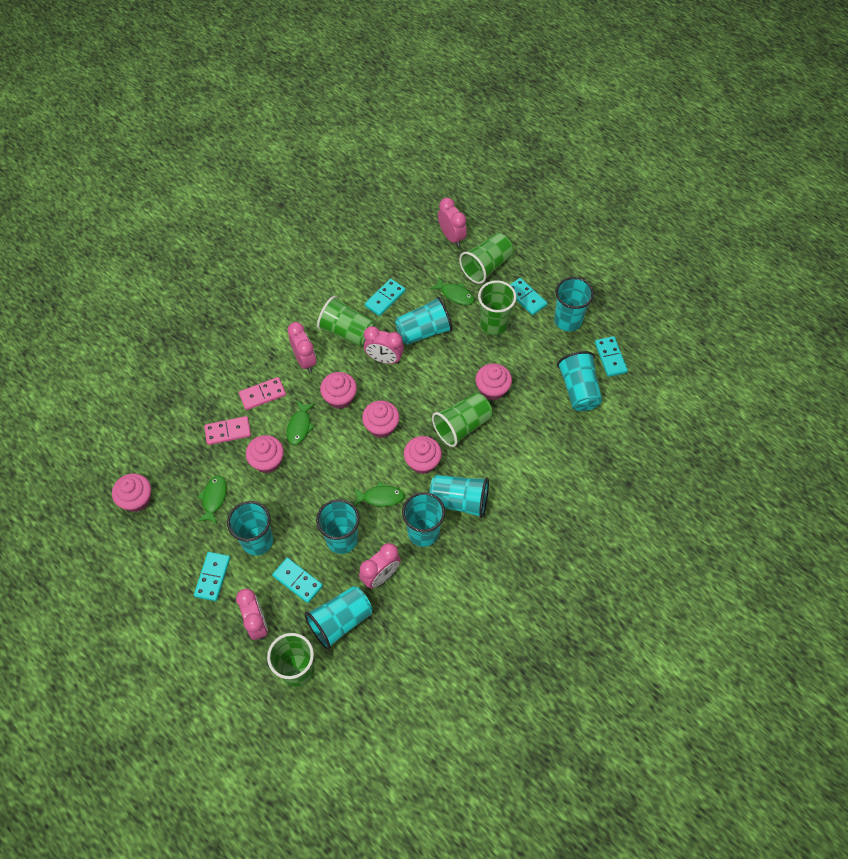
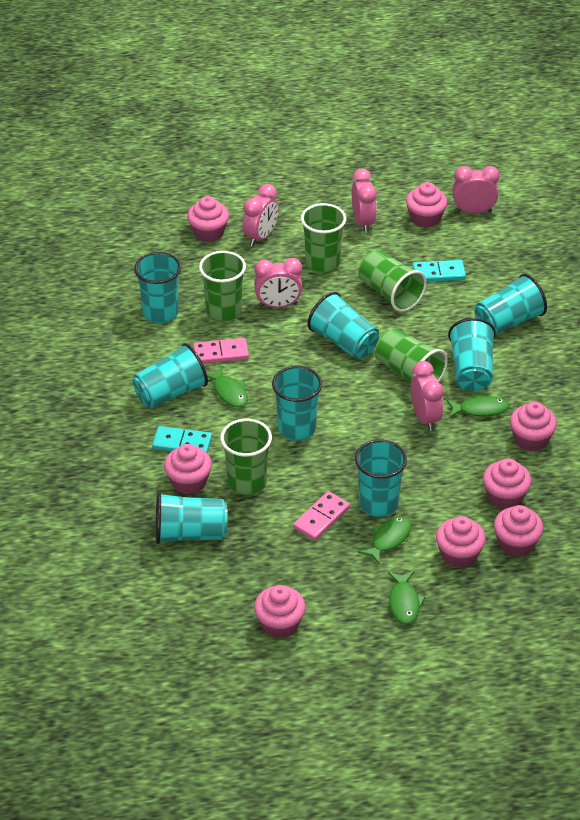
pink cupcake: 6 -> 8
turquoise domino: 5 -> 2

